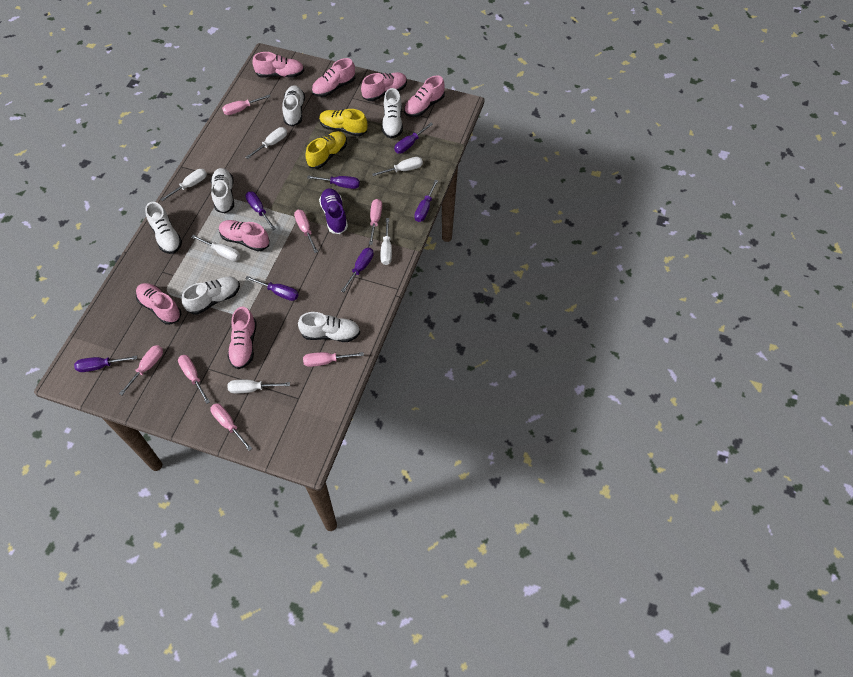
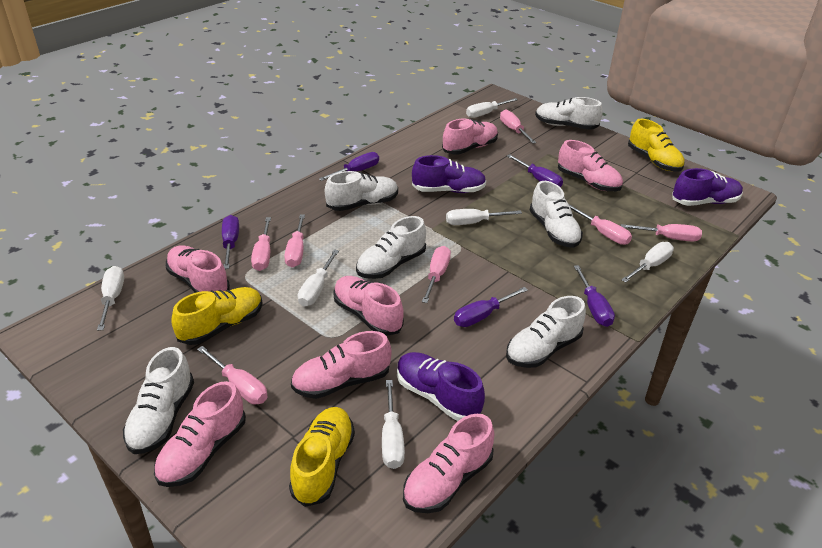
purple screwdriver: 7 -> 5
purple shoe: 1 -> 3
yellow shoe: 2 -> 3

